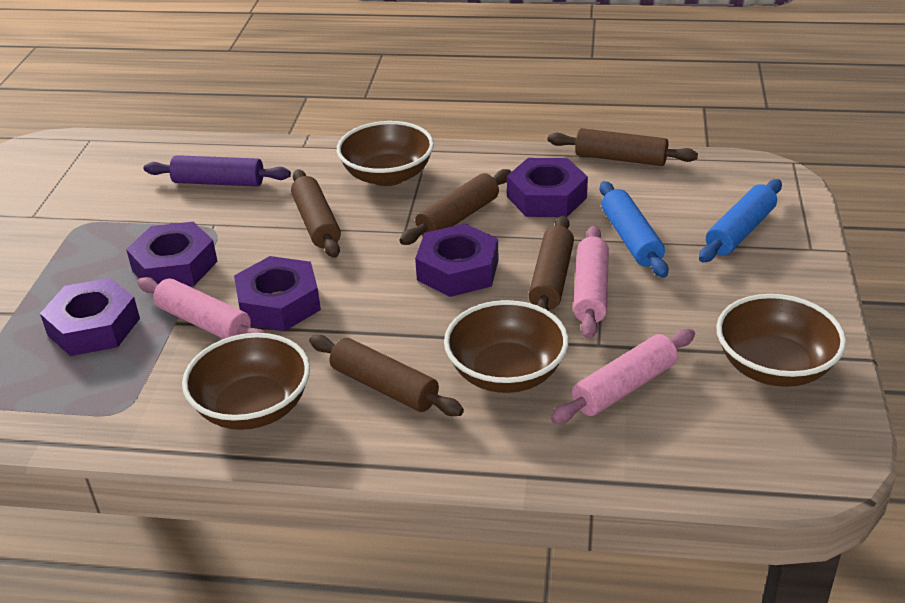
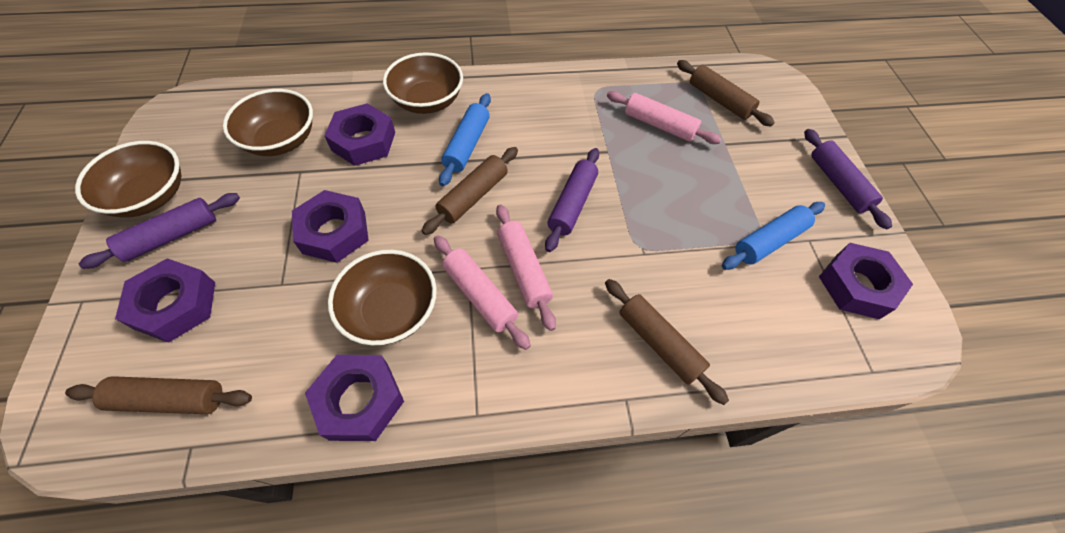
brown rolling pin: 5 -> 4
purple rolling pin: 1 -> 3

